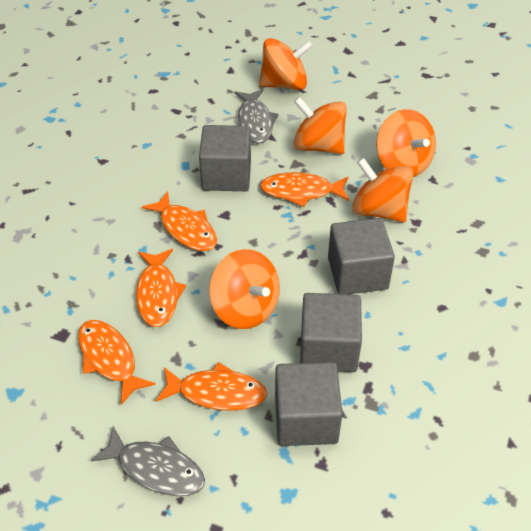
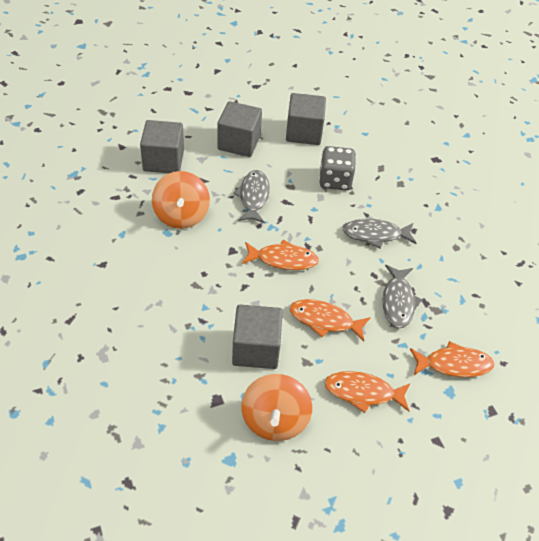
grey dice: 0 -> 1
grey fish: 2 -> 3
orange fish: 5 -> 4
orange spinning top: 5 -> 2

